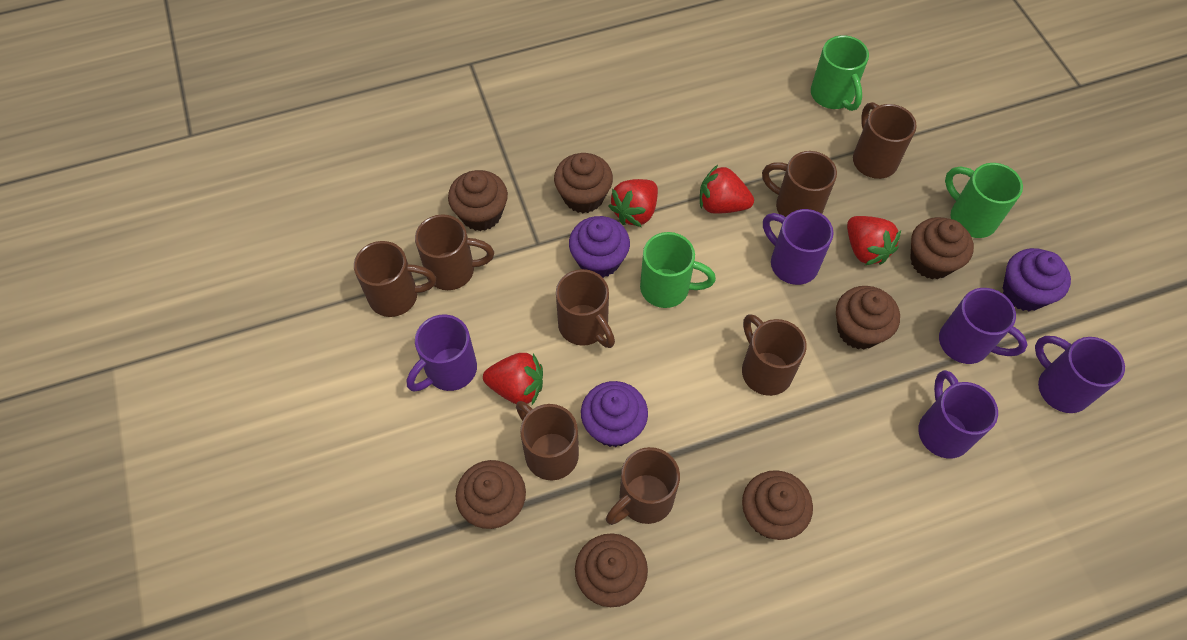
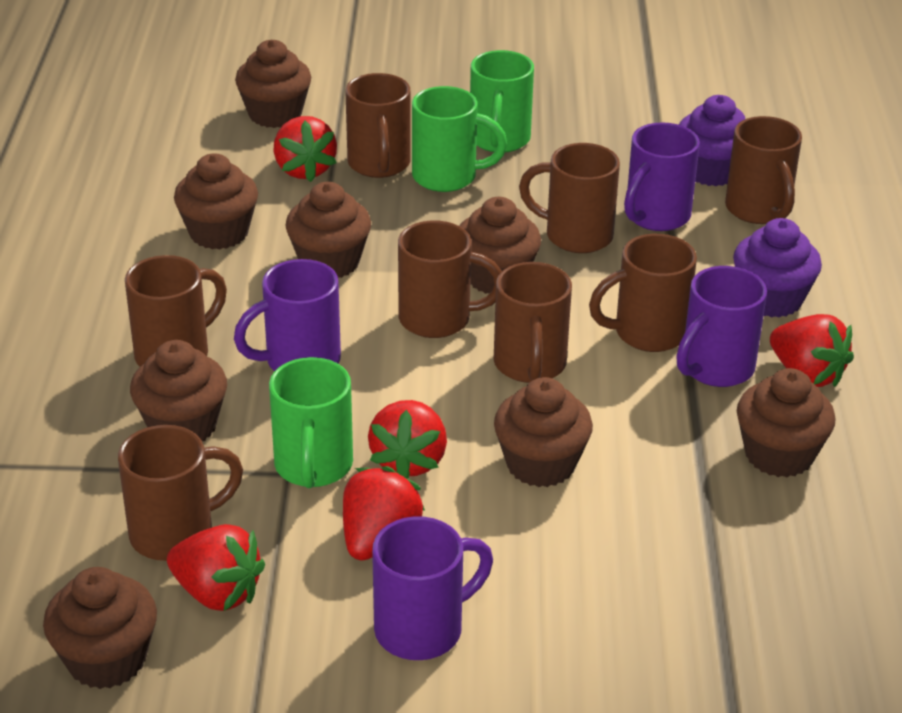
brown cupcake: 7 -> 8
purple cupcake: 3 -> 2
purple mug: 5 -> 4
red strawberry: 4 -> 5

